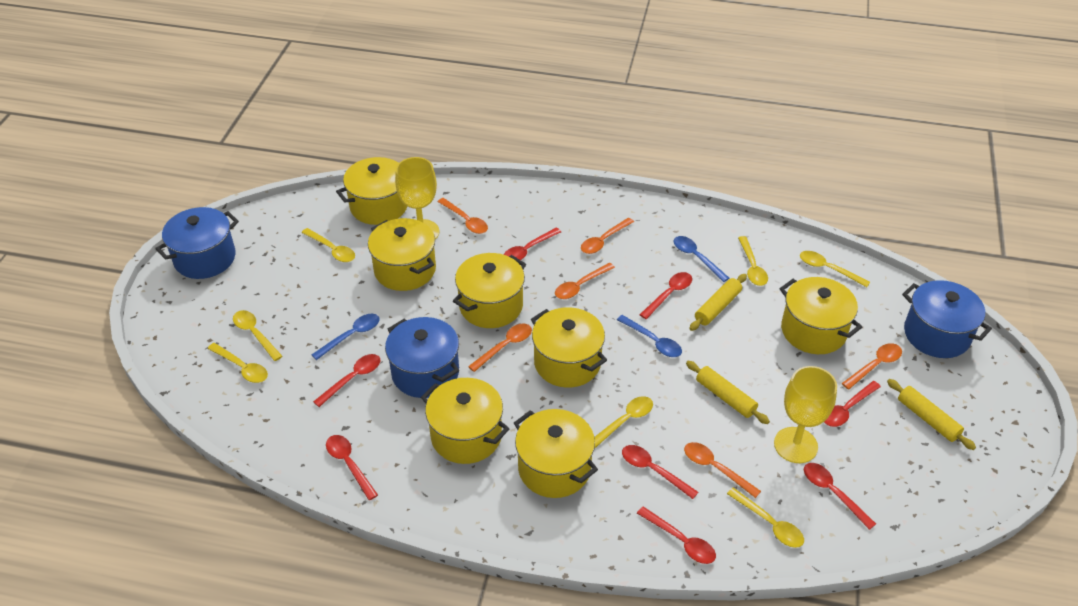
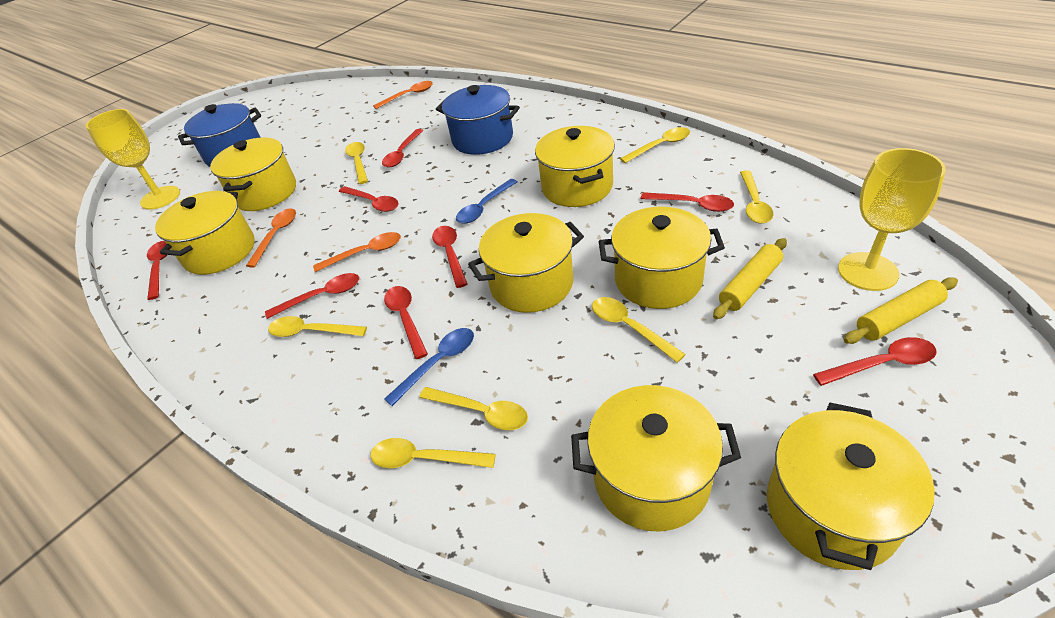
blue pot: 3 -> 2
blue spoon: 3 -> 2
orange spoon: 6 -> 3
yellow rolling pin: 3 -> 2

